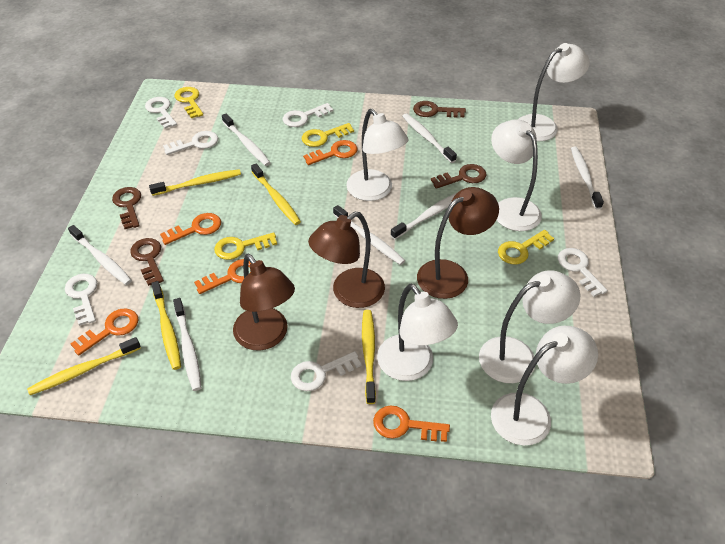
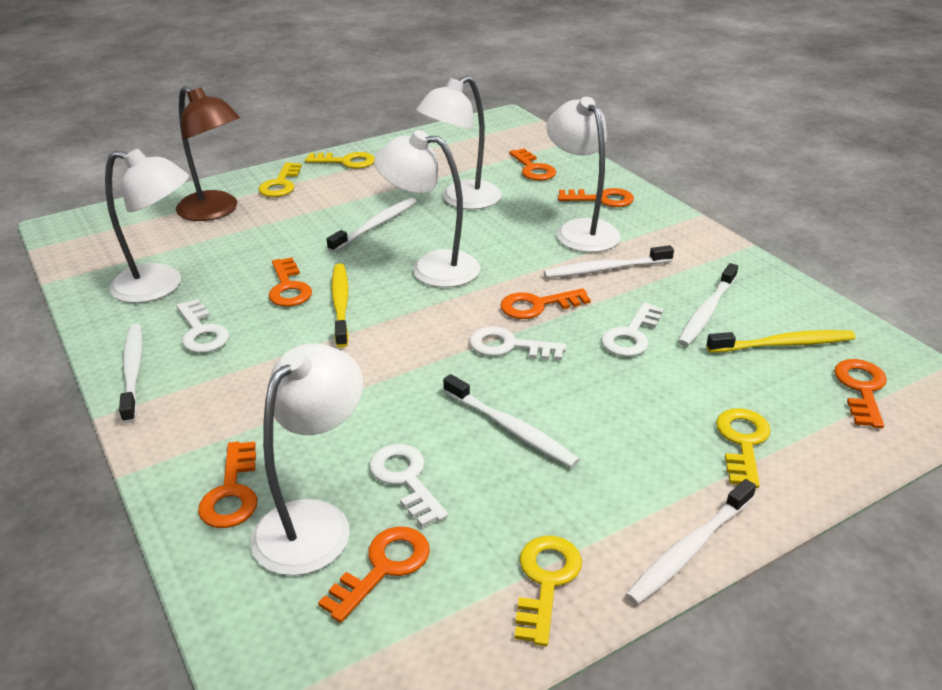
brown key: 4 -> 0
brown lamp: 3 -> 1
orange key: 5 -> 7
white key: 6 -> 4
white lamp: 6 -> 5
white toothbrush: 7 -> 6
yellow toothbrush: 5 -> 2

